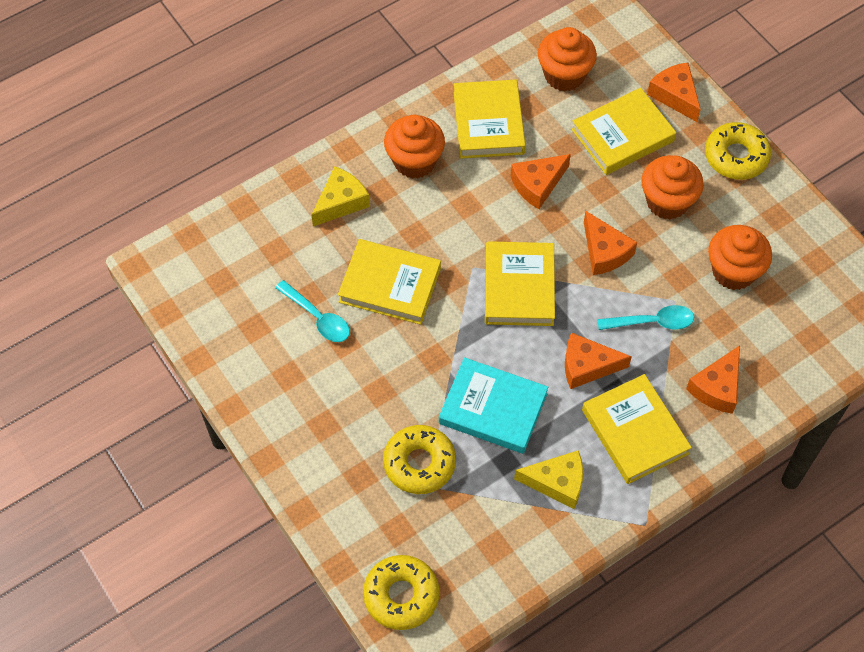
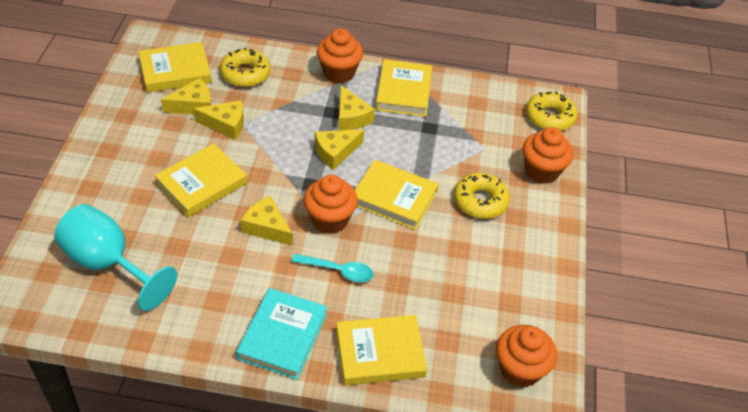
orange cheese: 5 -> 0
turquoise goblet: 0 -> 1
turquoise spoon: 2 -> 1
yellow cheese: 2 -> 5

